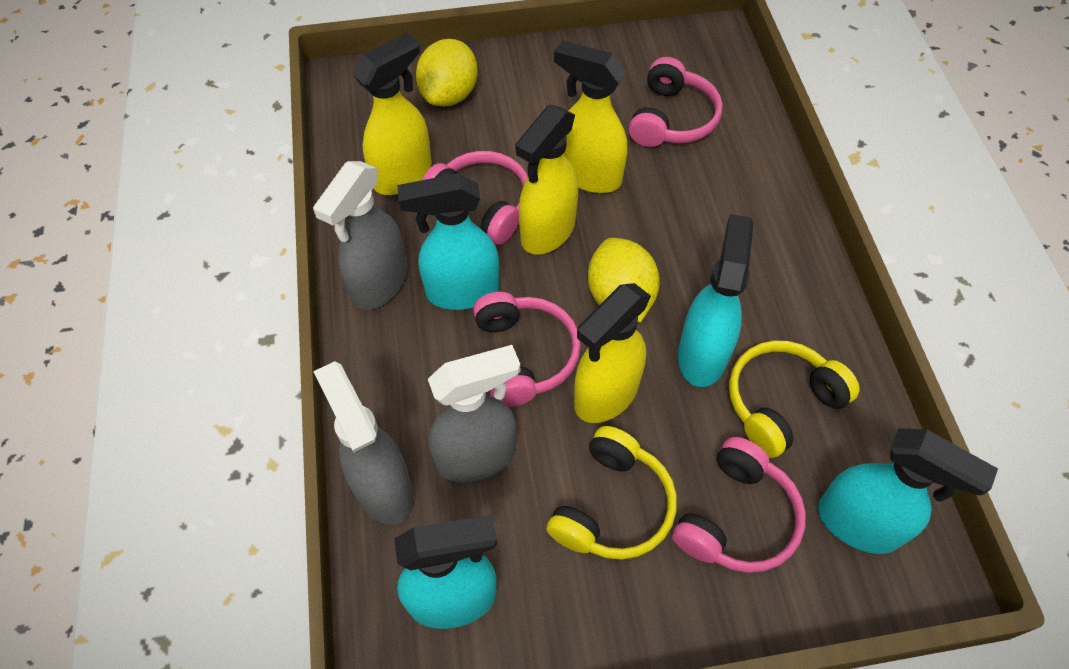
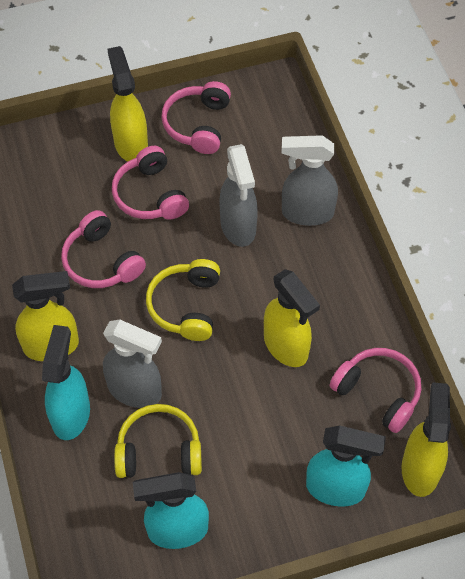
turquoise spray bottle: 4 -> 3
yellow lemon: 2 -> 0

